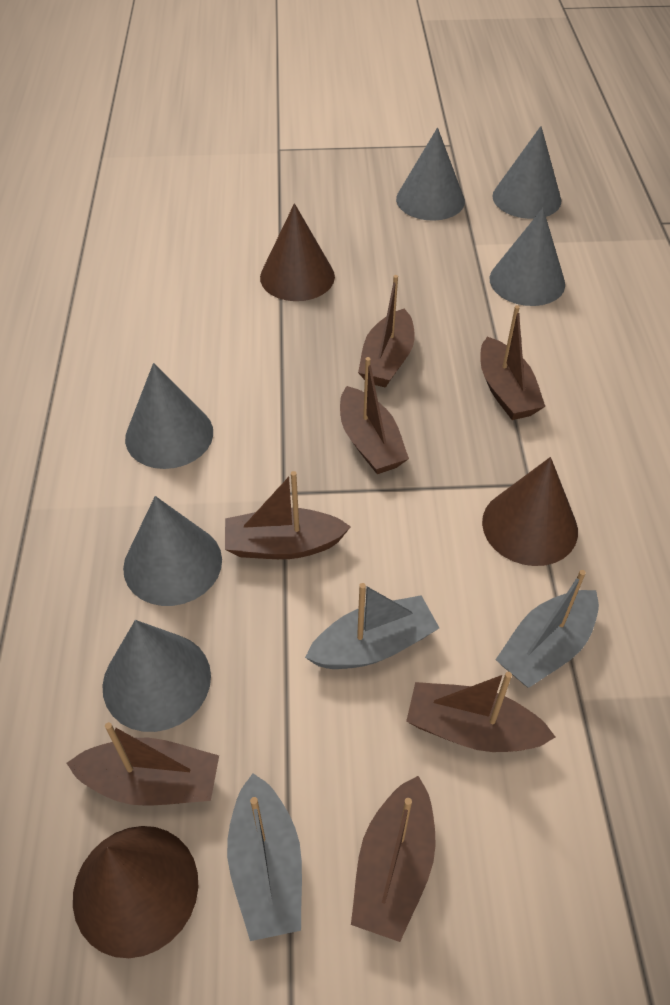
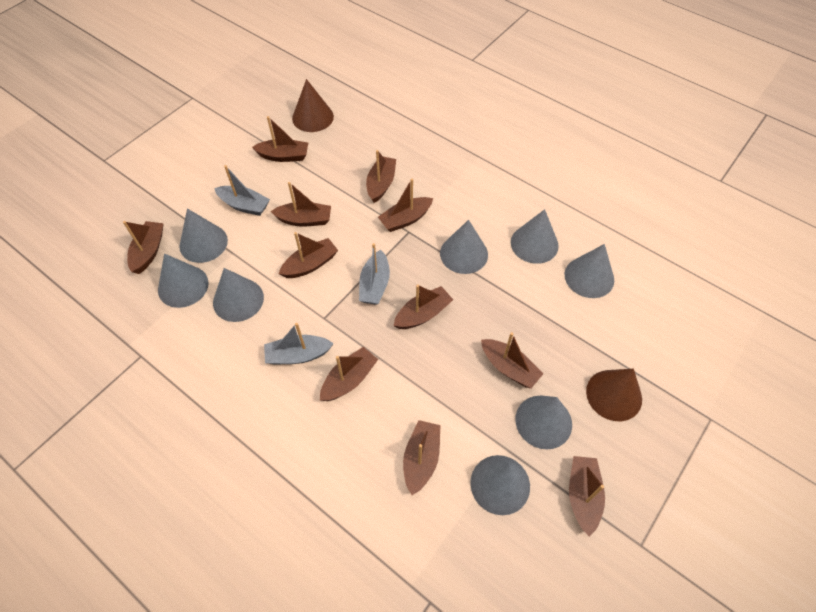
brown boat: 7 -> 11
brown cone: 3 -> 2
grey cone: 6 -> 8

